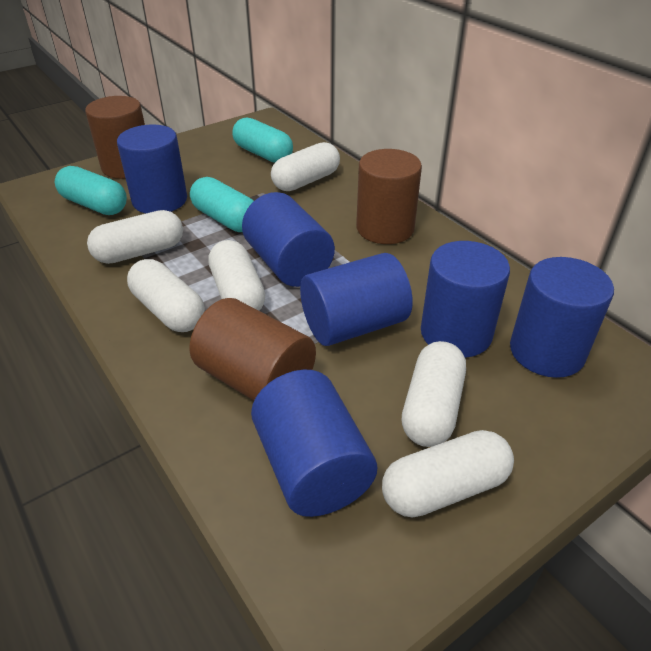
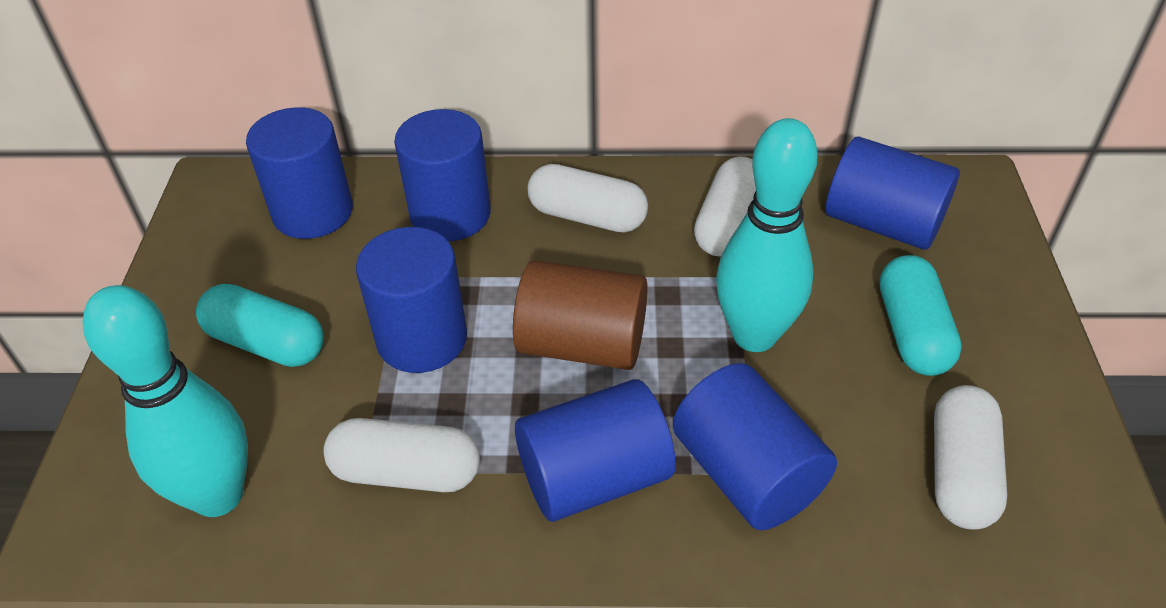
brown cylinder: 3 -> 1
turquoise bowling pin: 0 -> 2
turquoise capsule: 3 -> 2
white capsule: 6 -> 4

